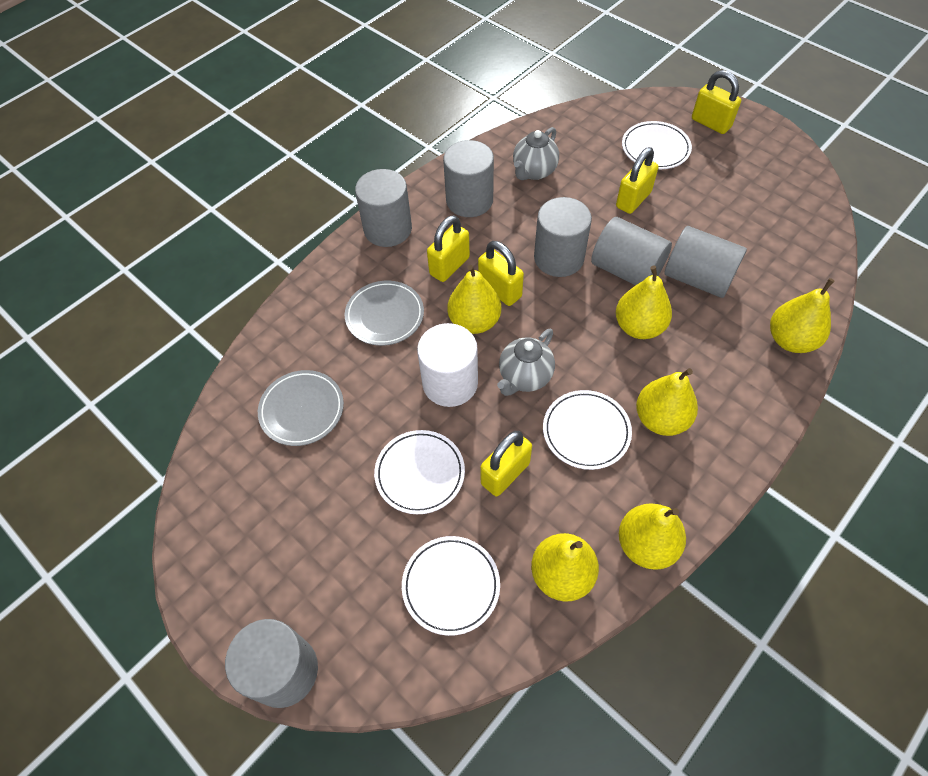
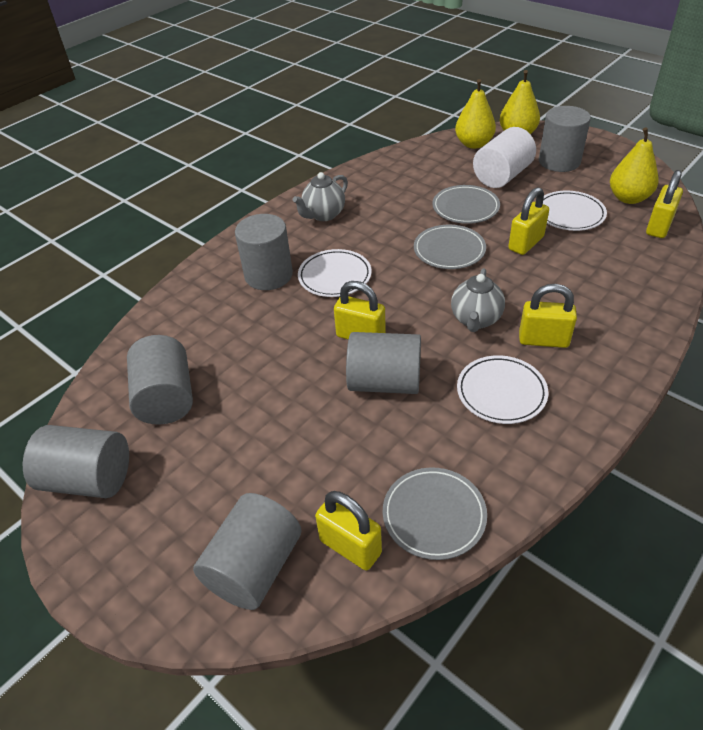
grey plate: 2 -> 3
white plate: 4 -> 3
yellow pear: 6 -> 3

